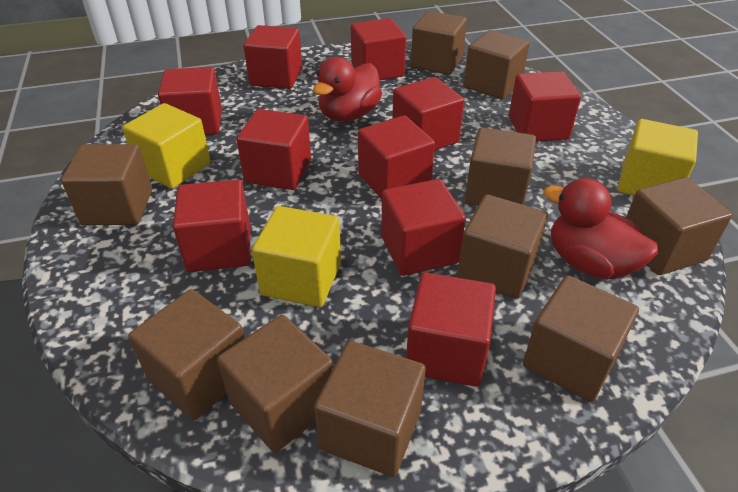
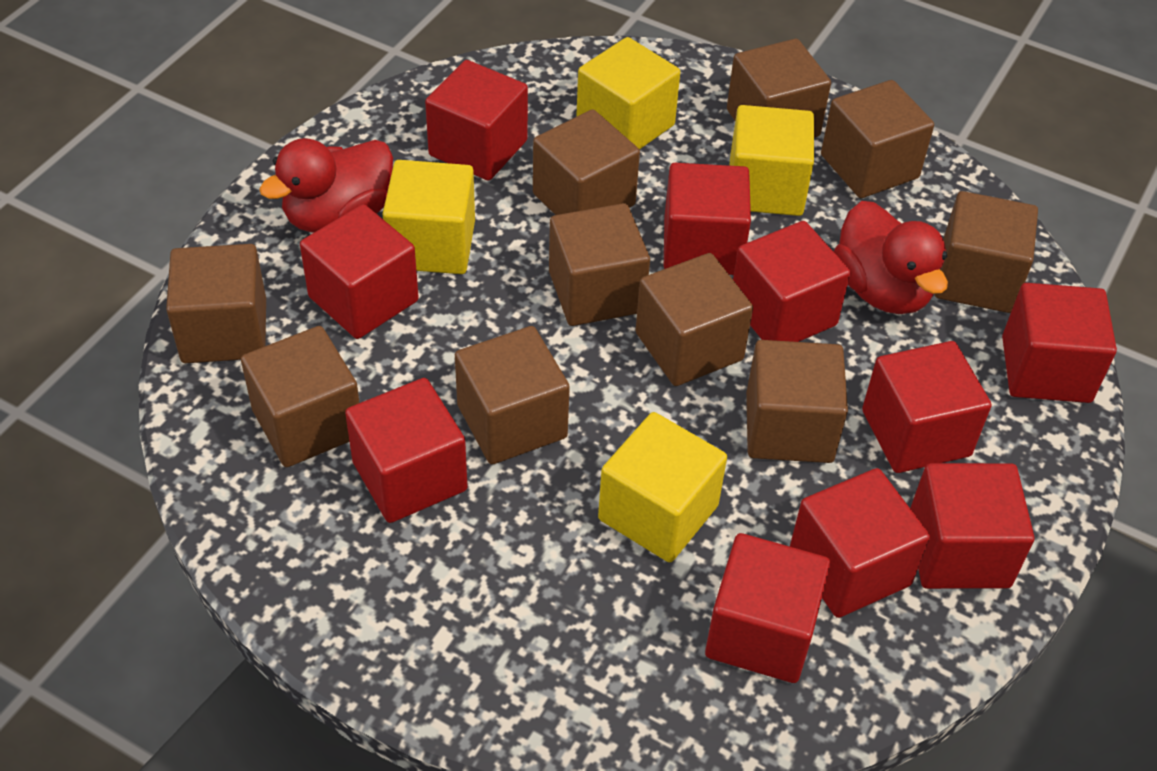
yellow cube: 3 -> 4

